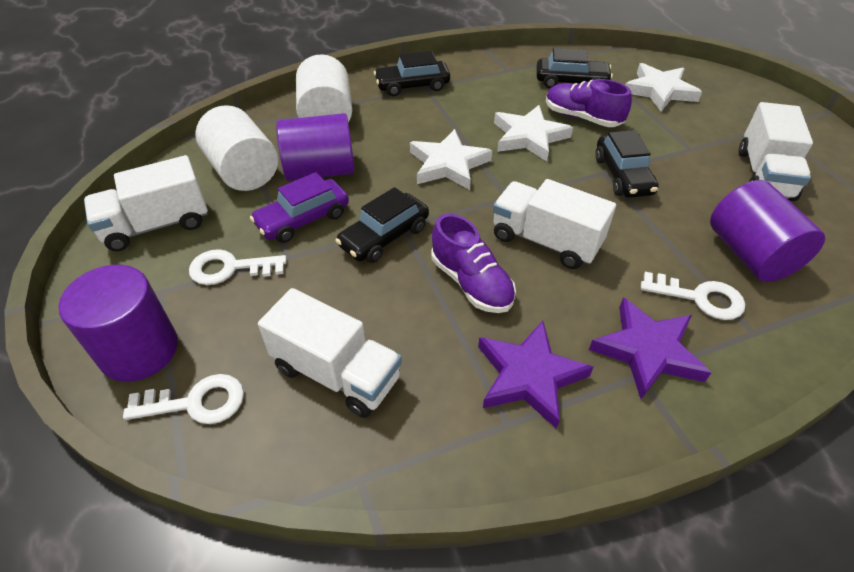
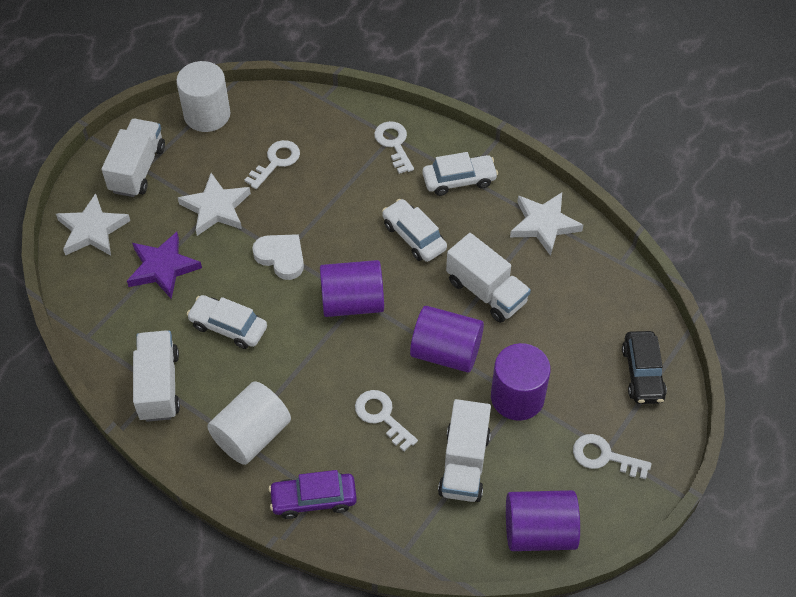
black car: 4 -> 1
purple cylinder: 3 -> 4
purple shoe: 2 -> 0
purple star: 2 -> 1
white car: 0 -> 3
white heart: 0 -> 1
white key: 3 -> 4

